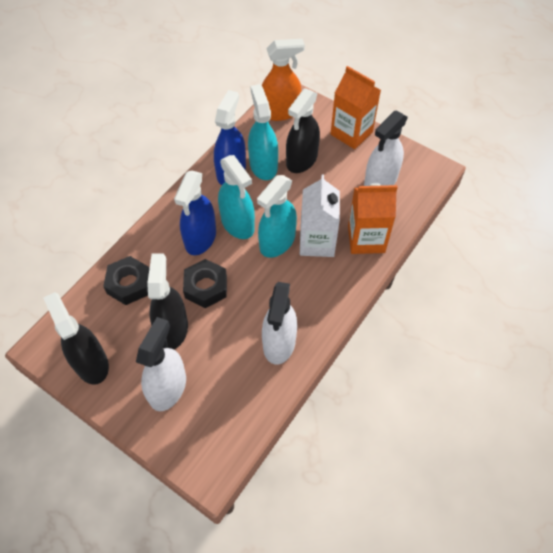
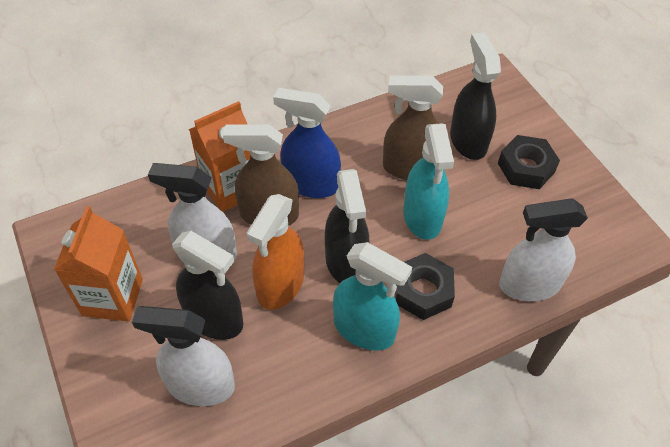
blue spray bottle: 2 -> 1
brown spray bottle: 0 -> 2
turquoise spray bottle: 3 -> 2
white carton: 1 -> 0

